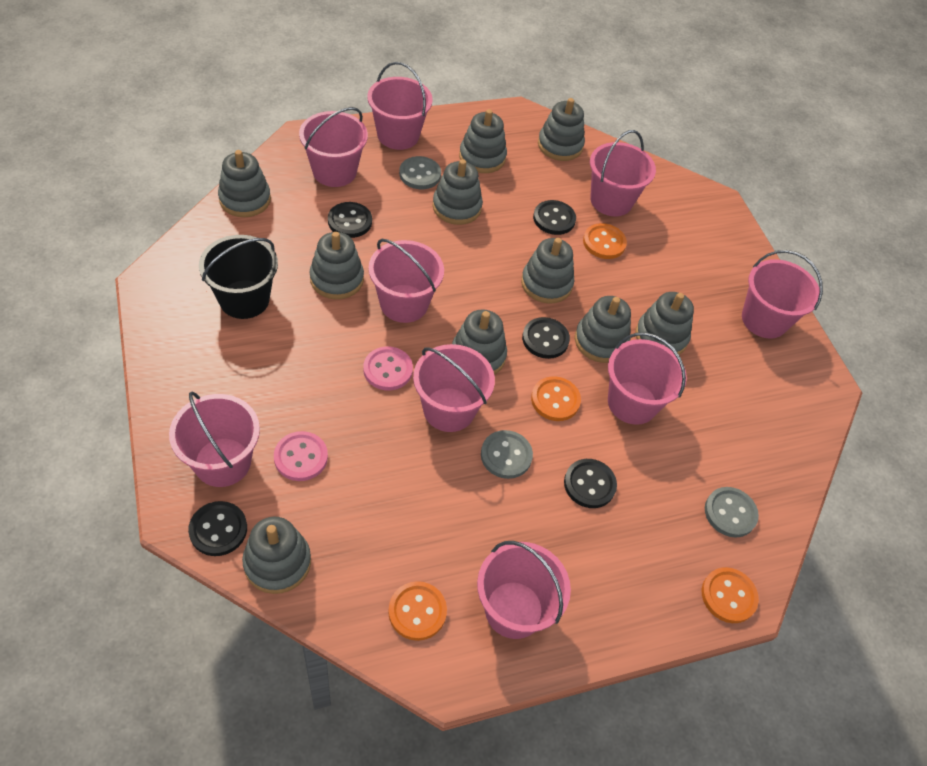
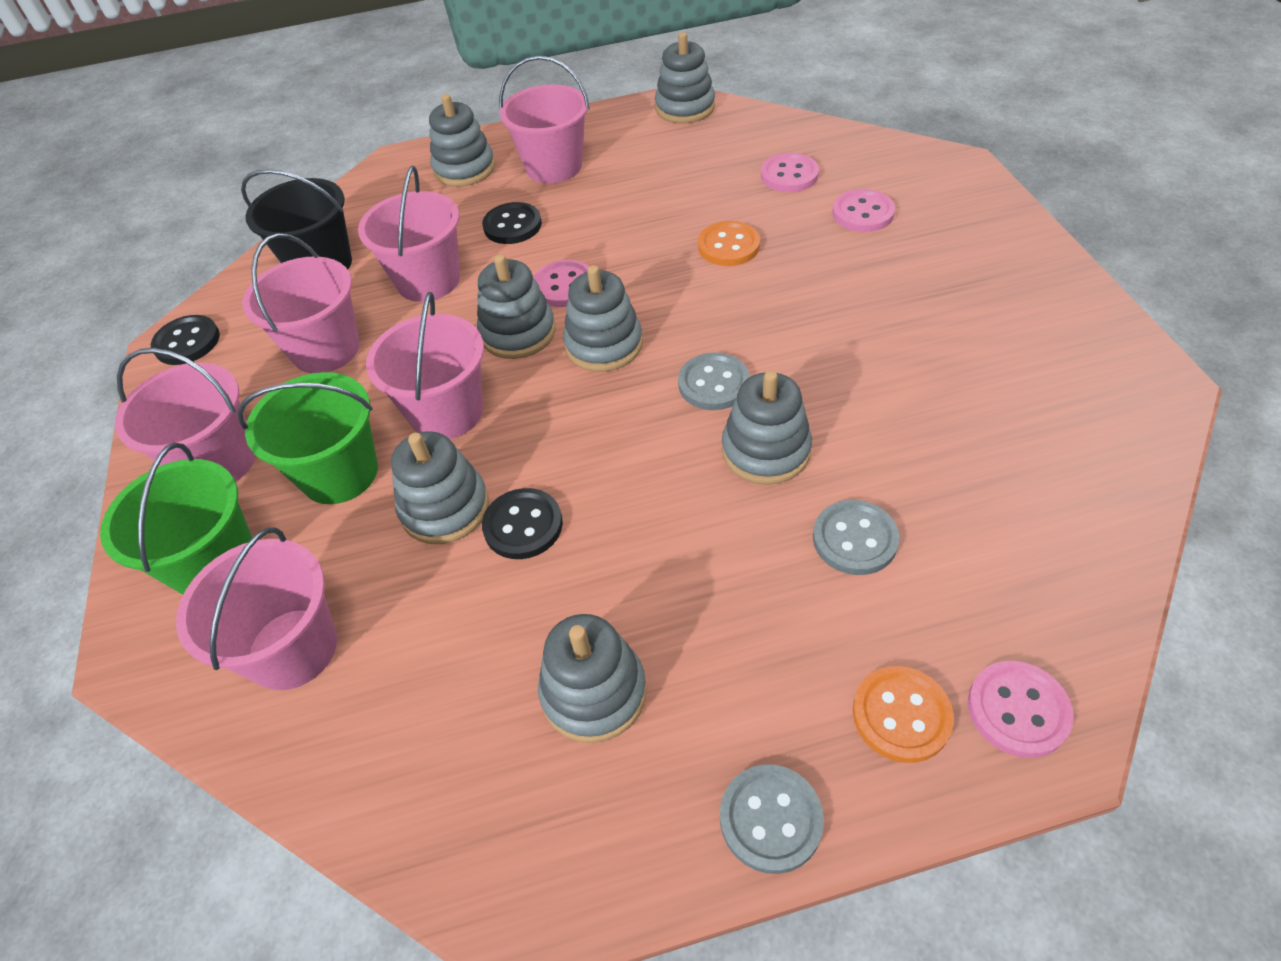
black button: 5 -> 3
green bucket: 0 -> 2
grey stacking toy: 10 -> 7
orange button: 4 -> 2
pink bucket: 9 -> 6
pink button: 2 -> 4

